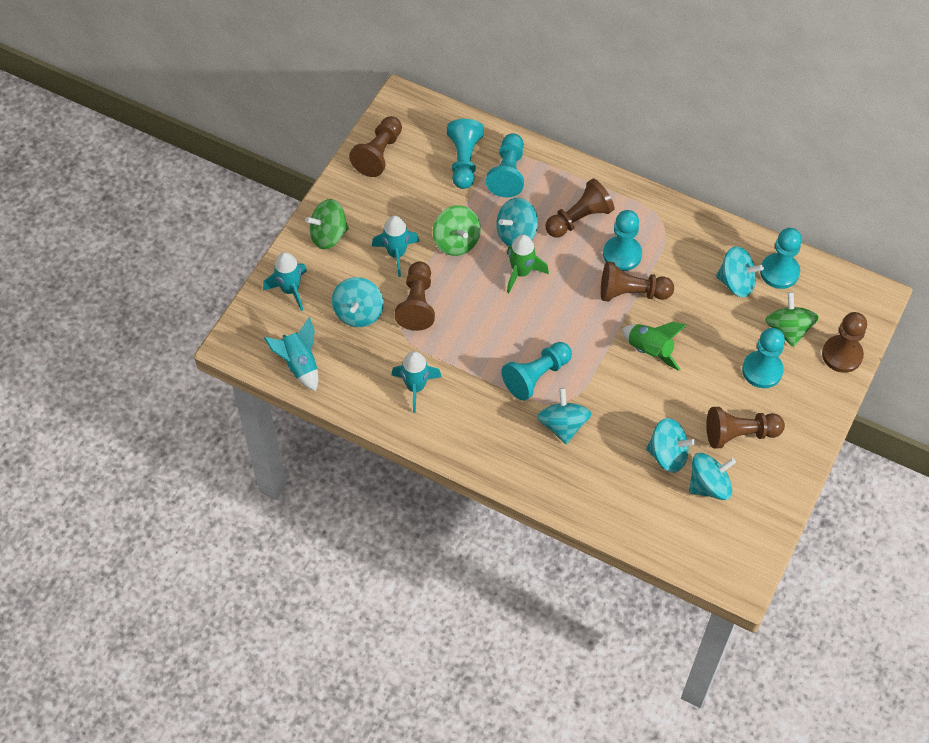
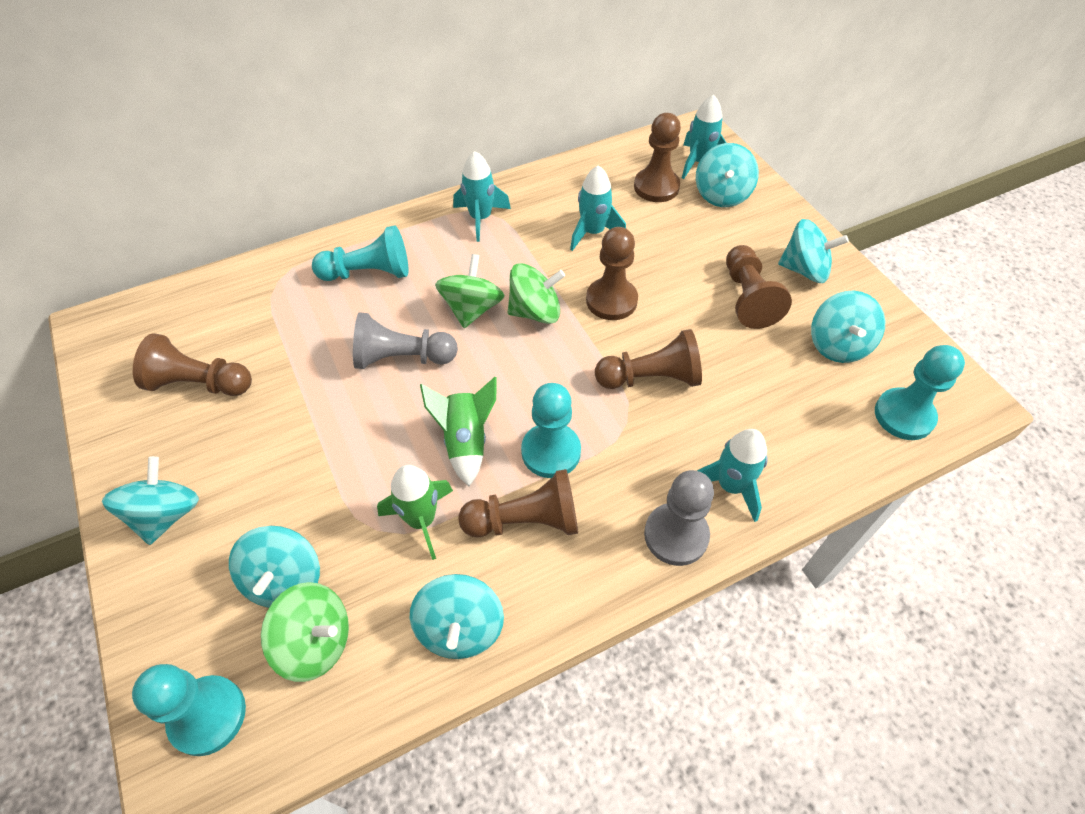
grey pawn: 0 -> 2
turquoise pawn: 6 -> 4

